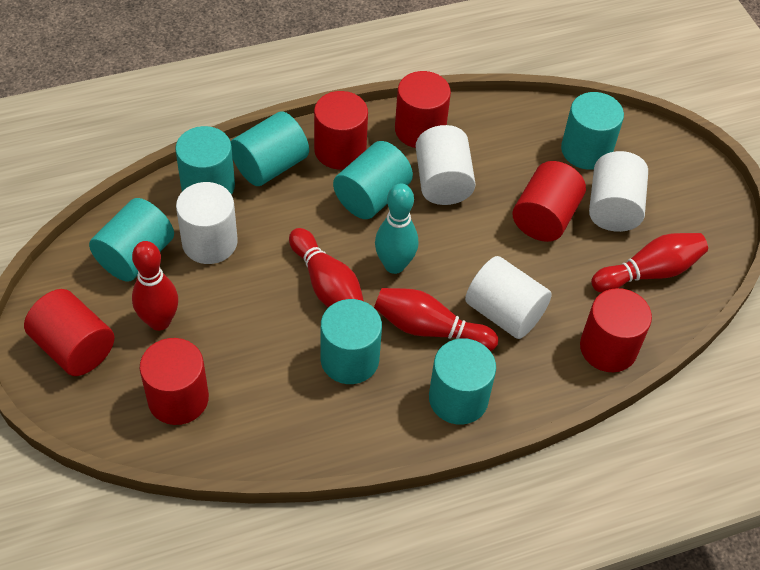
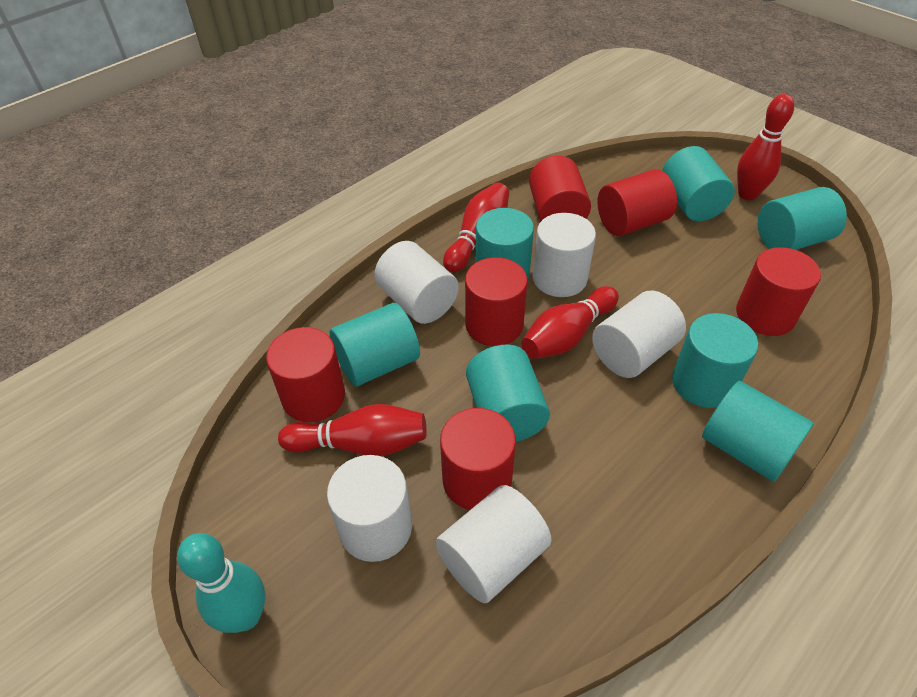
white cylinder: 4 -> 5

